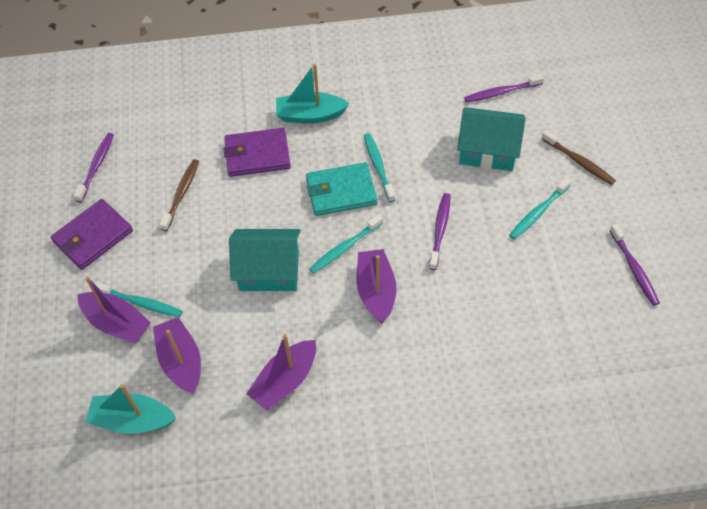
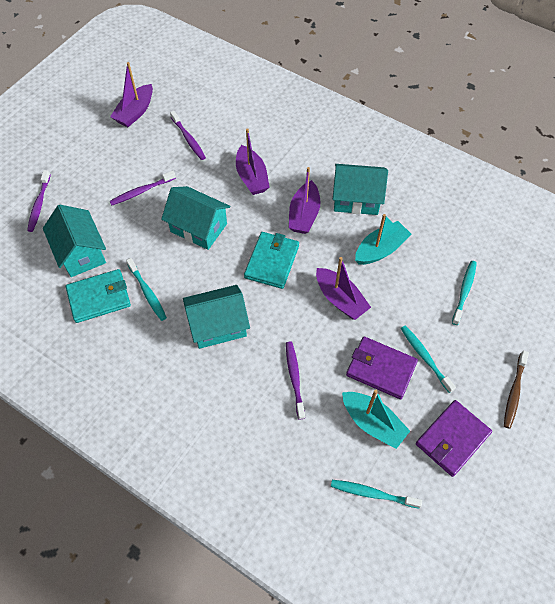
brown toothbrush: 2 -> 1
turquoise house: 2 -> 4
turquoise wallet: 1 -> 2

